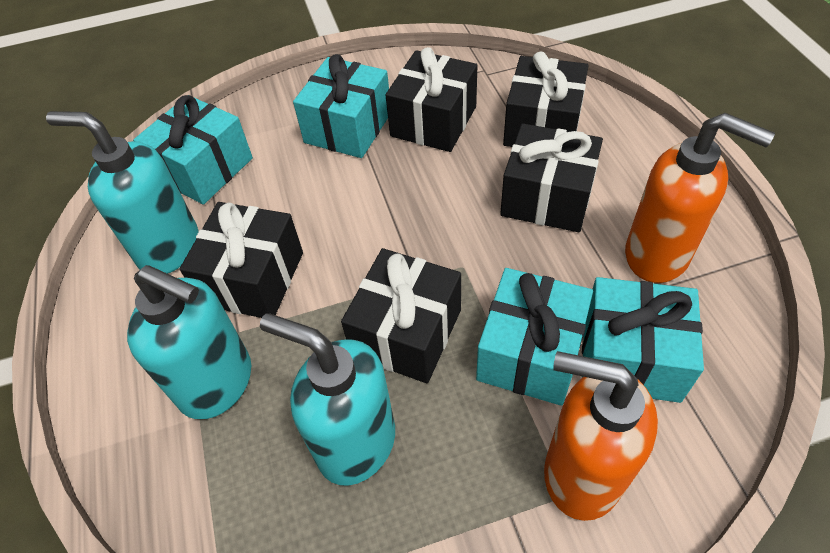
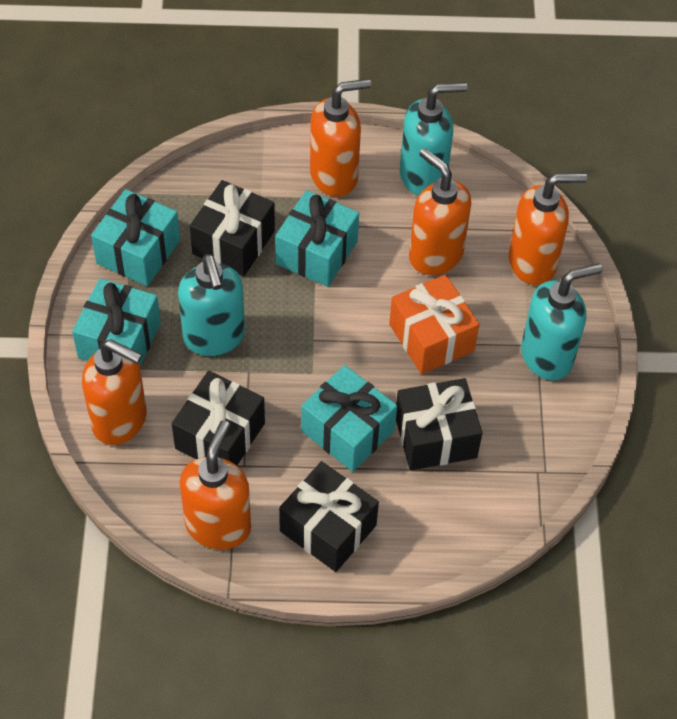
black gift: 5 -> 4
orange gift: 0 -> 1
orange soap dispenser: 2 -> 5

